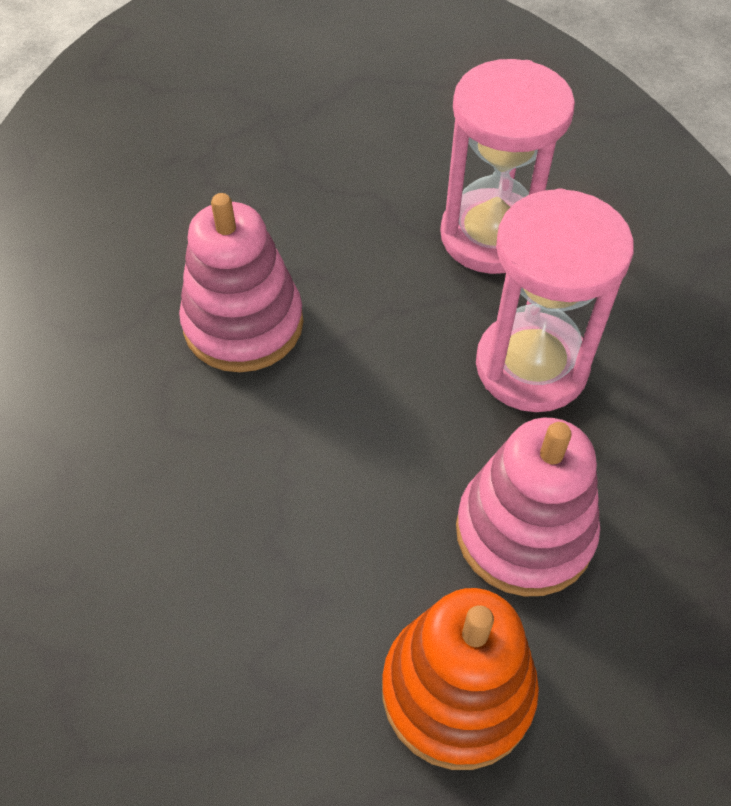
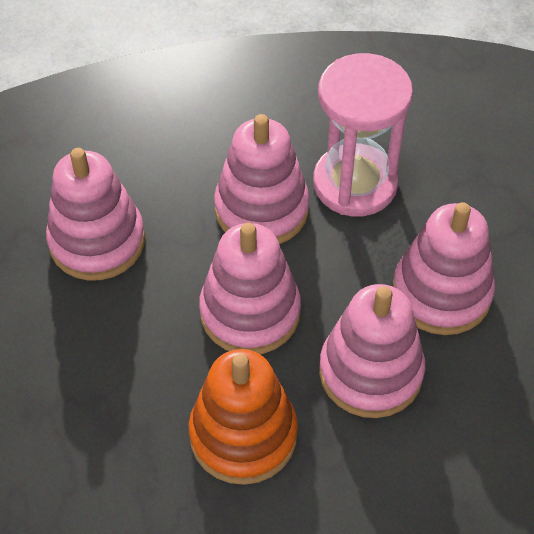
pink hourglass: 2 -> 1
pink stacking toy: 2 -> 5

